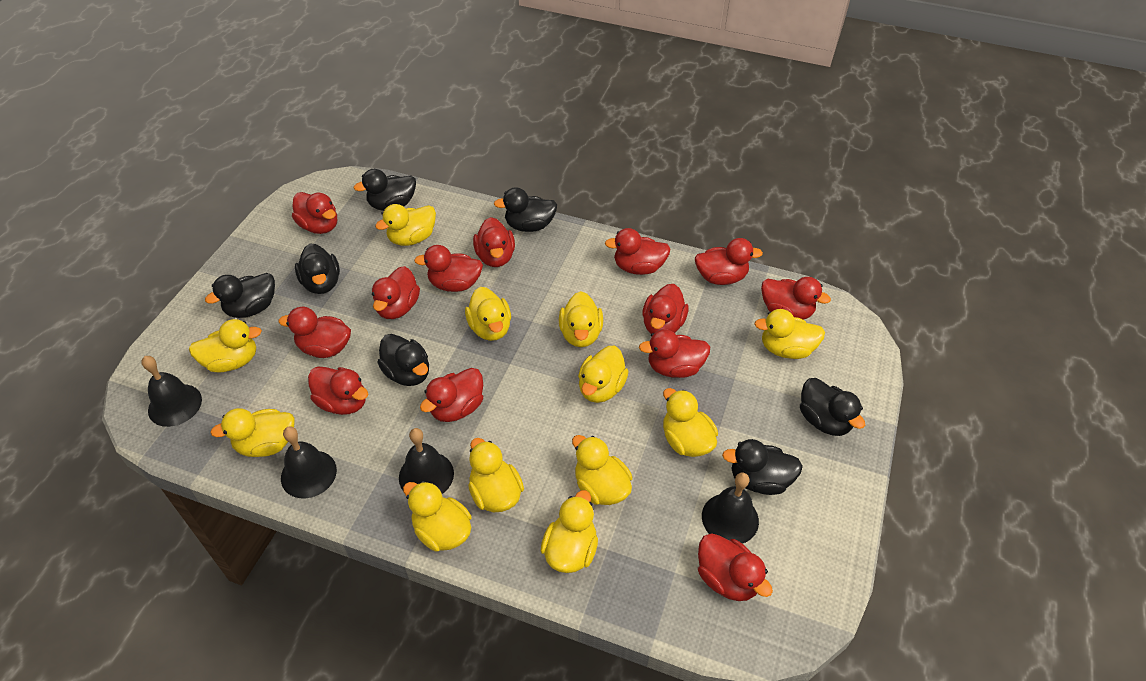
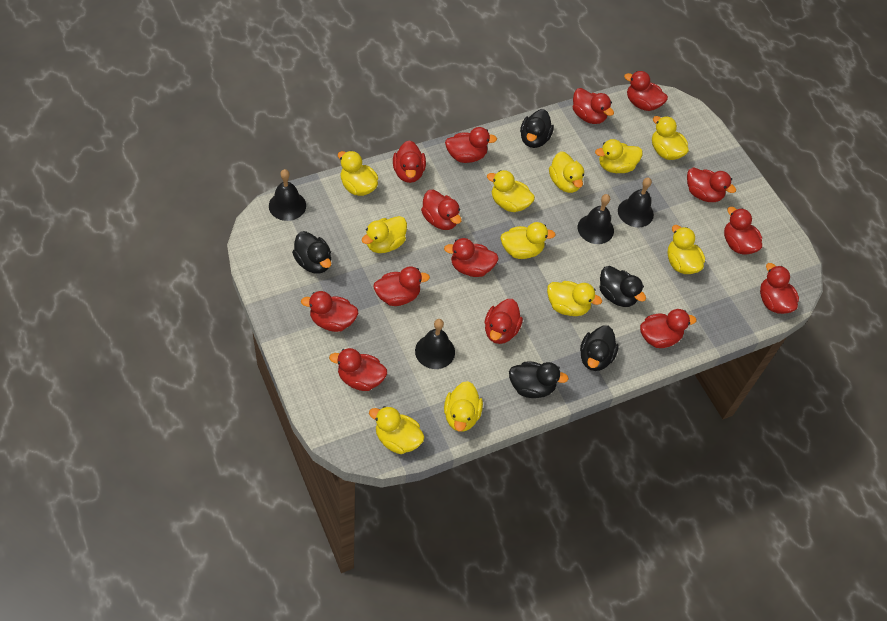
black duck: 7 -> 5
red duck: 13 -> 14
yellow duck: 12 -> 11

